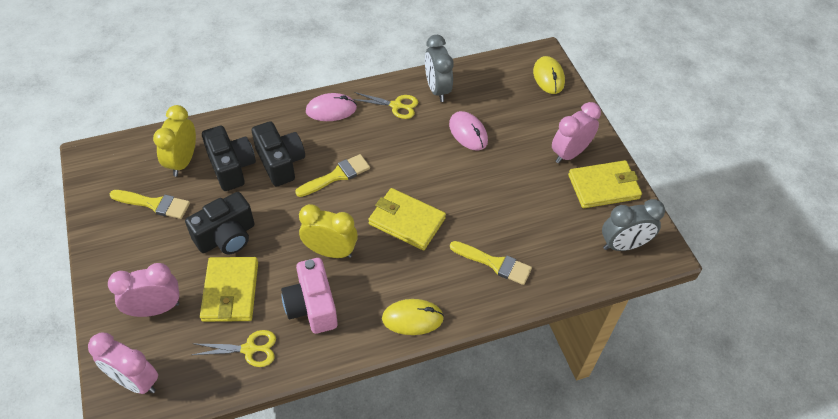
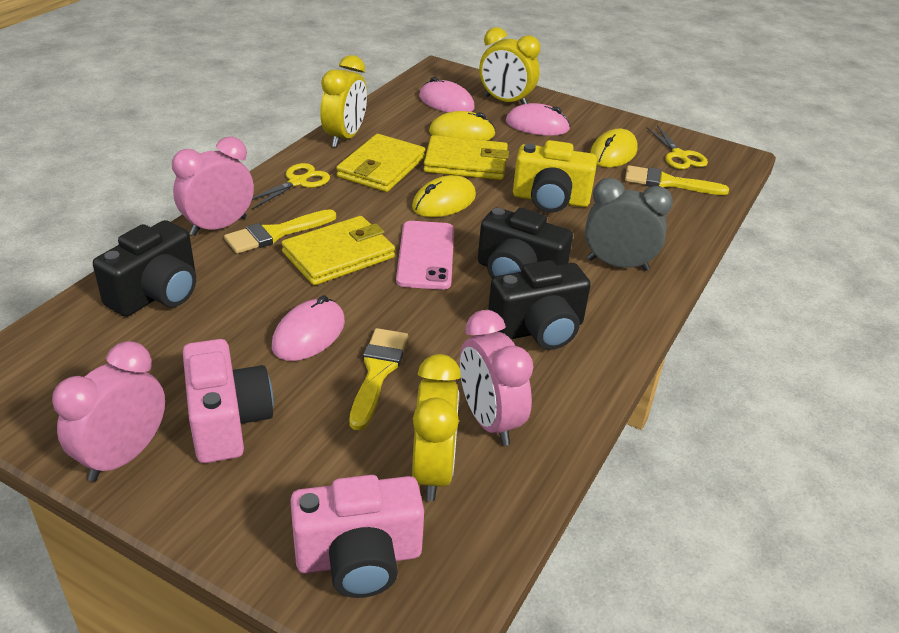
grey clock: 2 -> 1
pink camera: 1 -> 2
pink mouse: 2 -> 3
pink phone: 0 -> 1
yellow camera: 0 -> 1
yellow clock: 2 -> 3
yellow mouse: 2 -> 3

